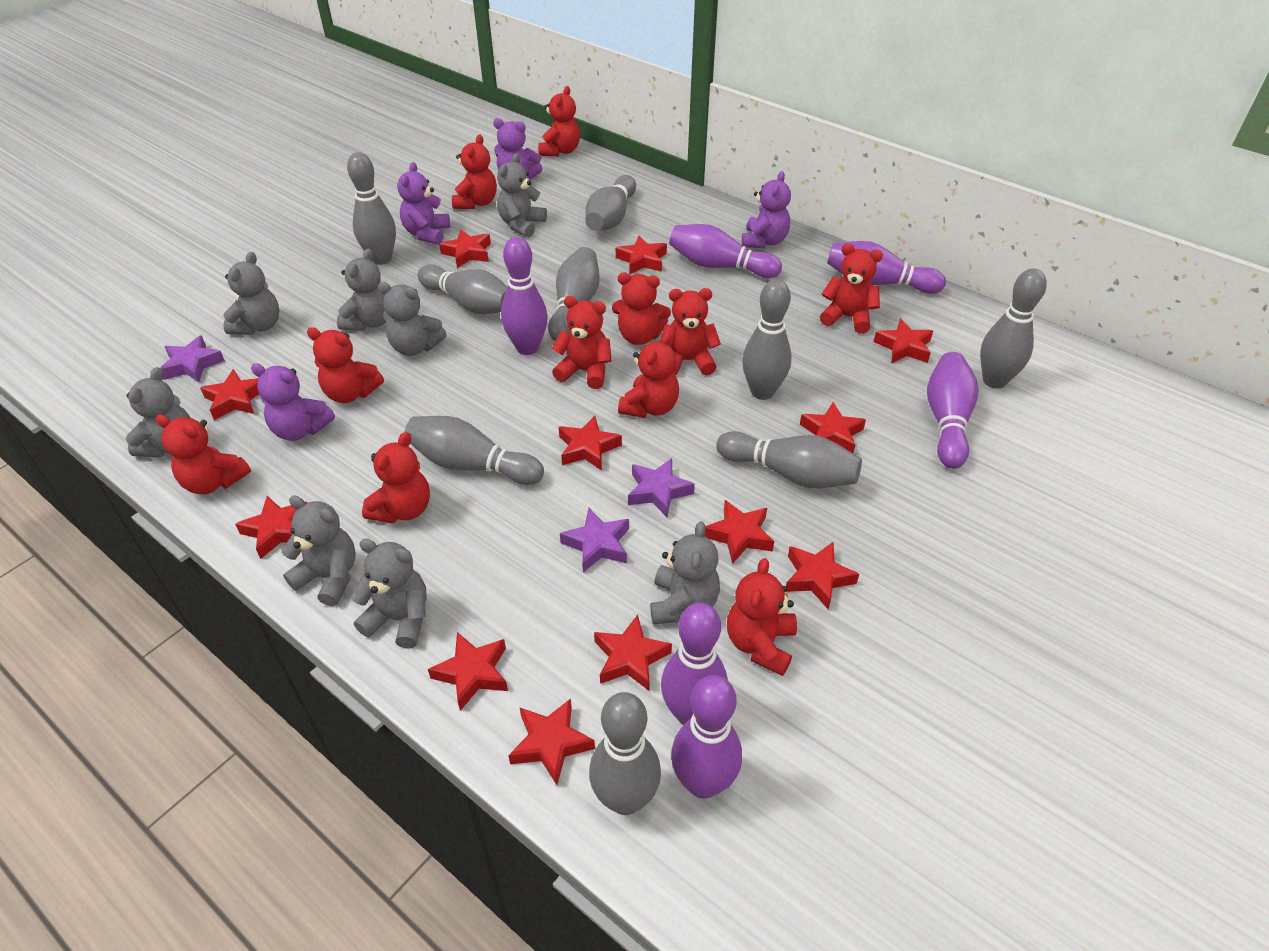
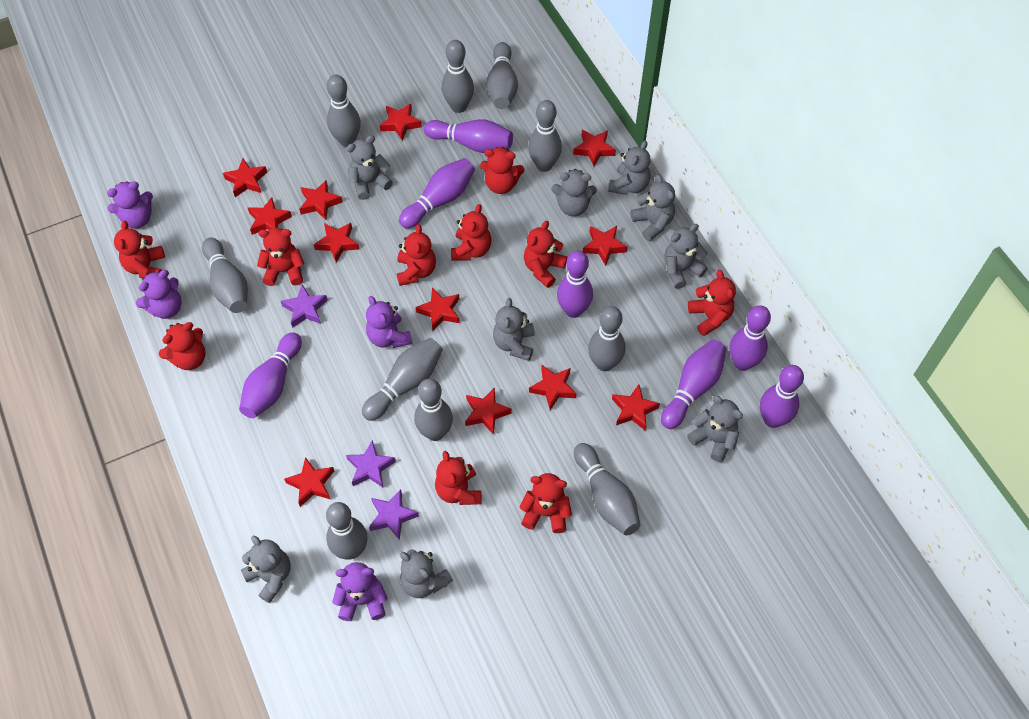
grey bowling pin: 9 -> 10
grey teddy bear: 8 -> 9
purple bowling pin: 6 -> 7
red teddy bear: 11 -> 10

